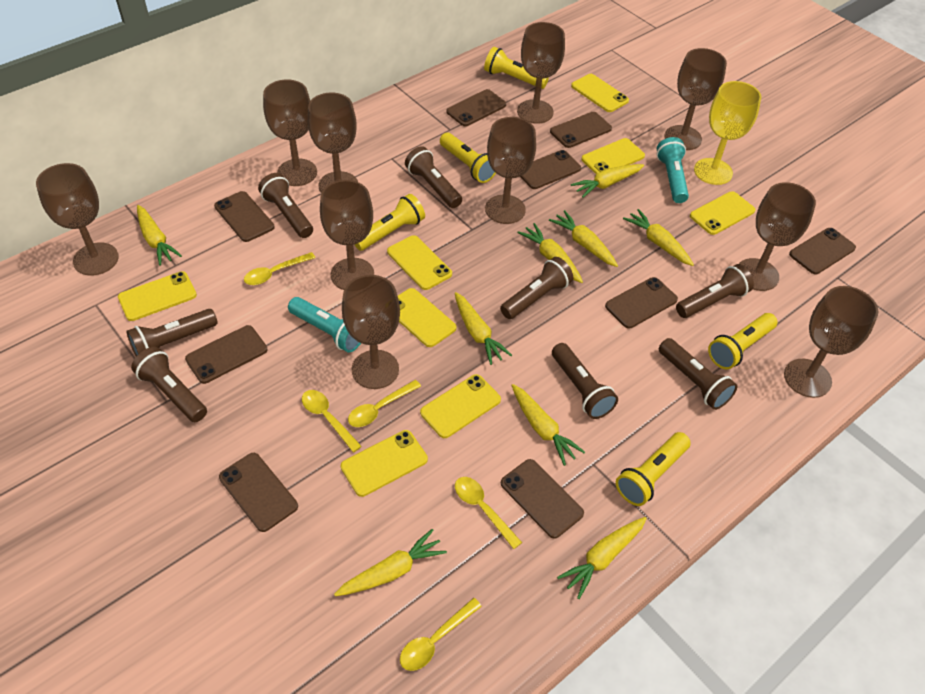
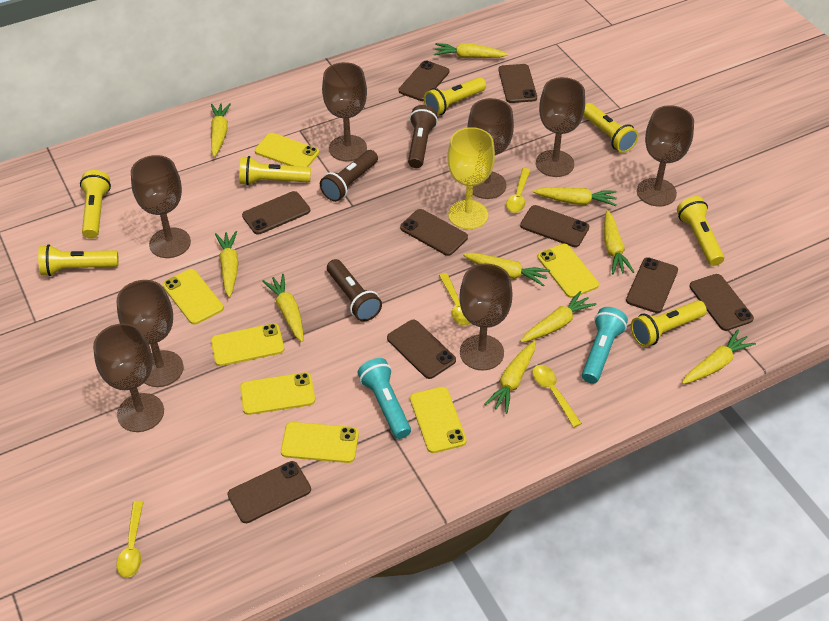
brown flashlight: 8 -> 3
brown goblet: 10 -> 8
yellow carrot: 9 -> 10
yellow flashlight: 5 -> 7
yellow phone: 8 -> 7
yellow spoon: 5 -> 4

